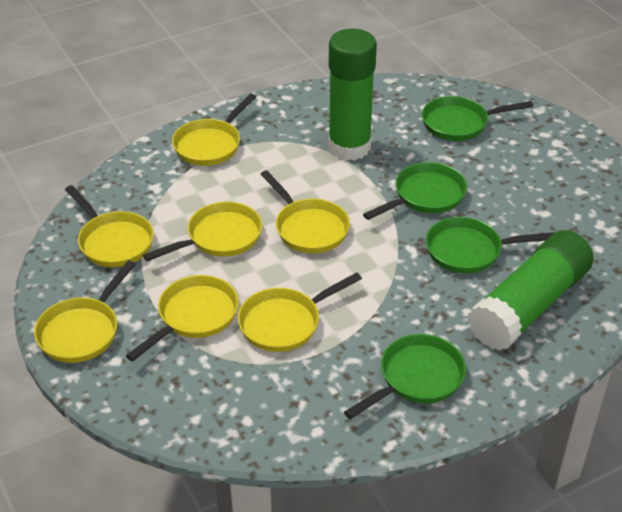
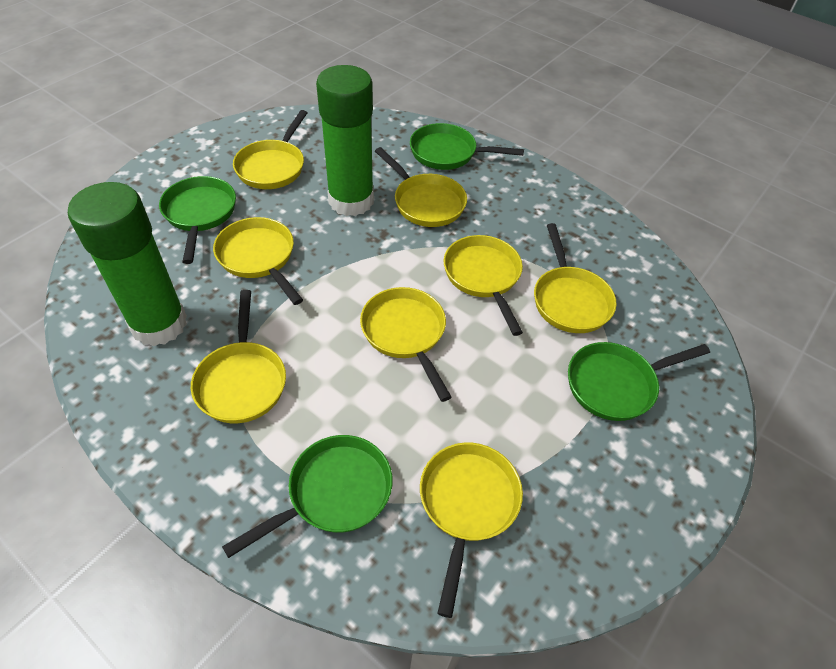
yellow pan: 7 -> 8

